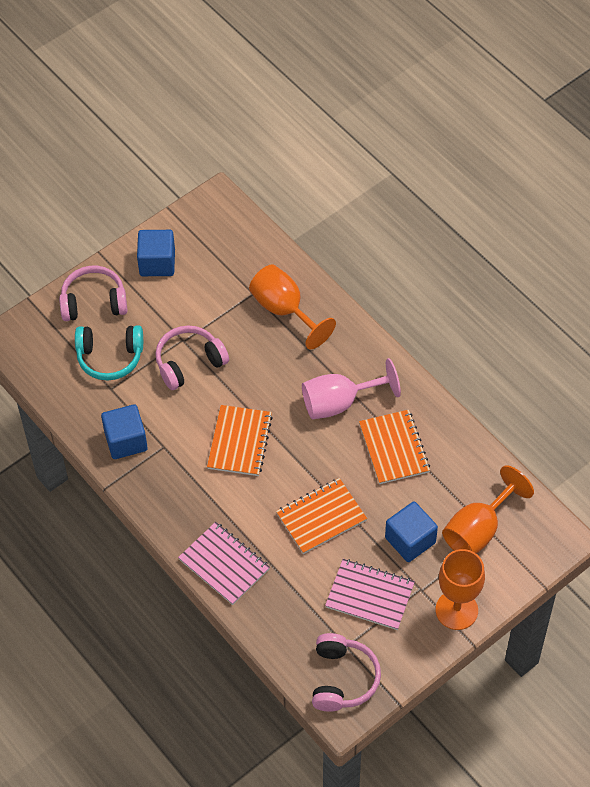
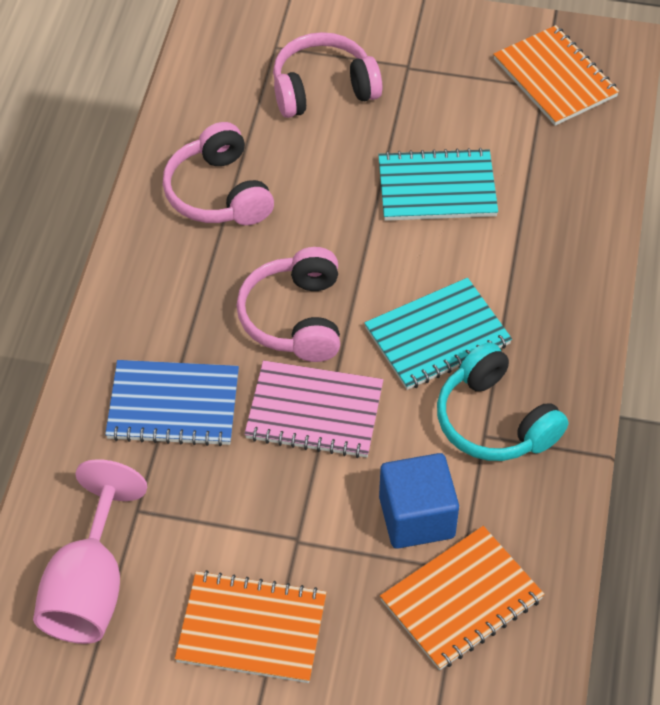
blue cube: 3 -> 1
blue notebook: 0 -> 1
orange goblet: 3 -> 0
pink notebook: 2 -> 1
turquoise notebook: 0 -> 2

